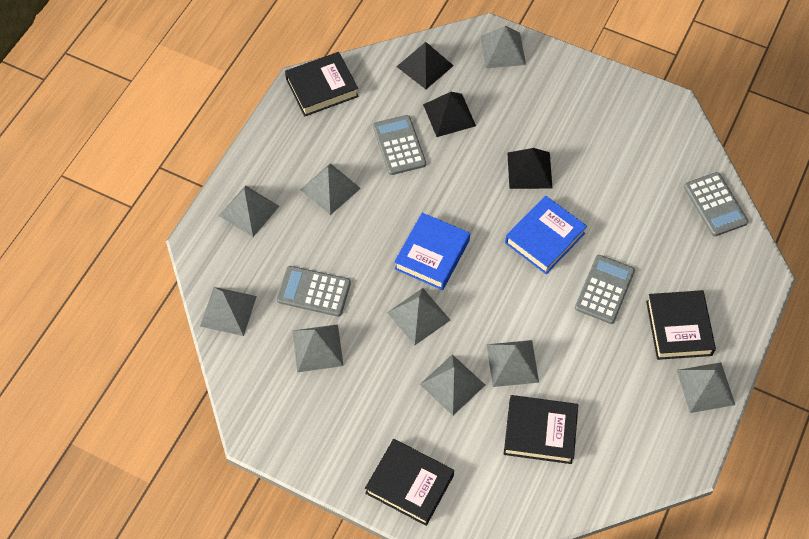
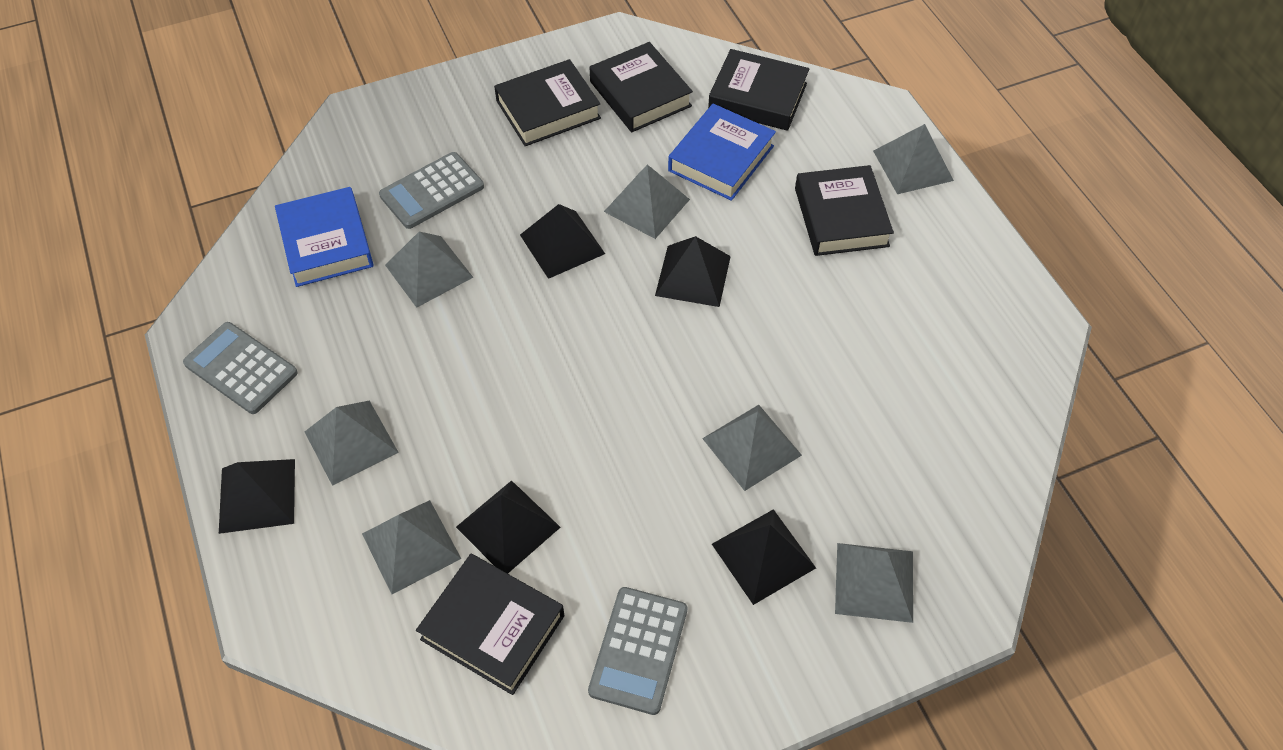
black book: 4 -> 5
black pyramid: 3 -> 5
grey calculator: 4 -> 3
grey pyramid: 9 -> 7

